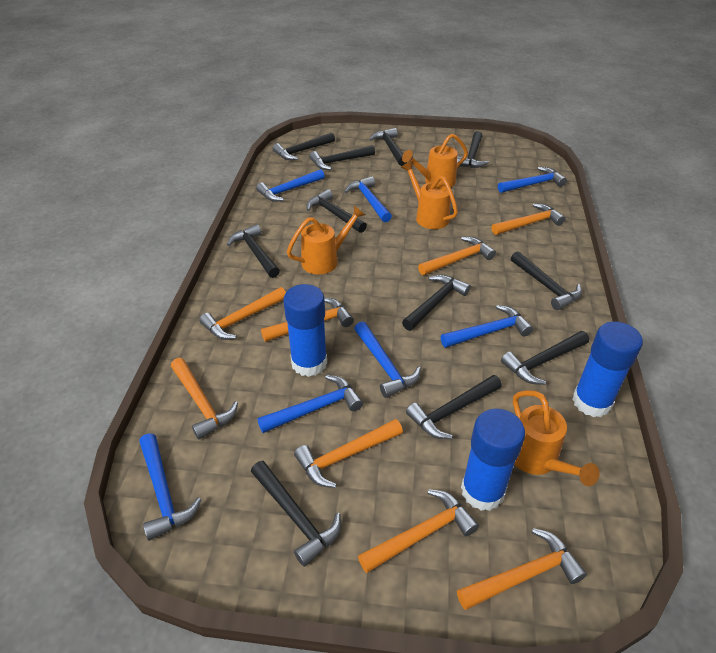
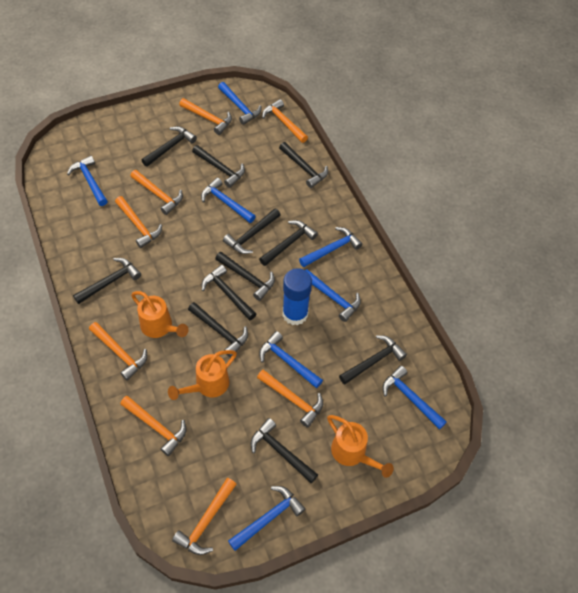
blue glue stick: 3 -> 1
blue hammer: 7 -> 8
orange watering can: 4 -> 3

